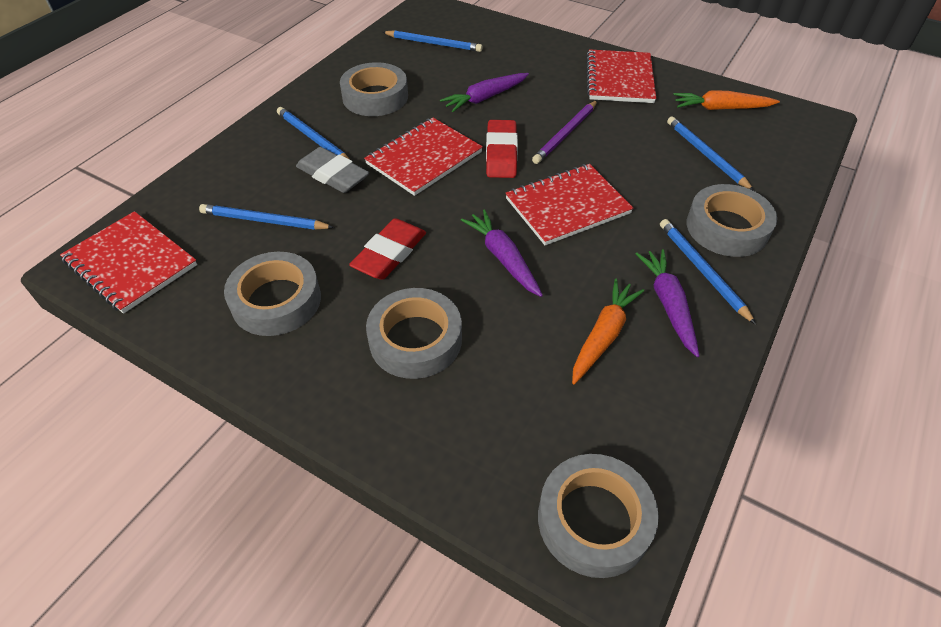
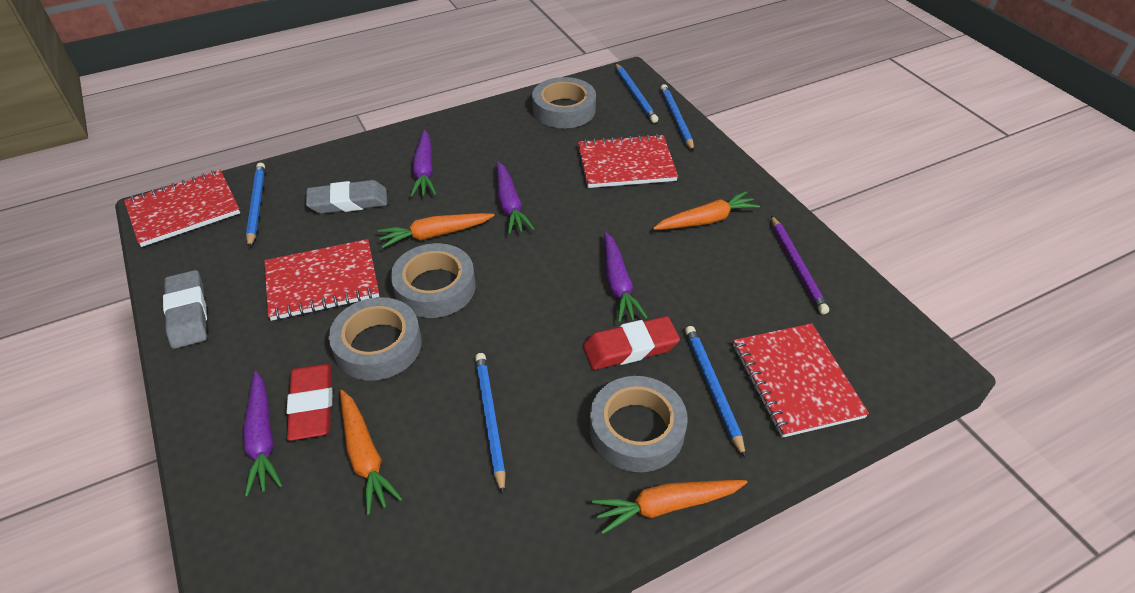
grey eraser: 1 -> 2
grey tape: 5 -> 4
orange carrot: 2 -> 4
purple carrot: 3 -> 4

